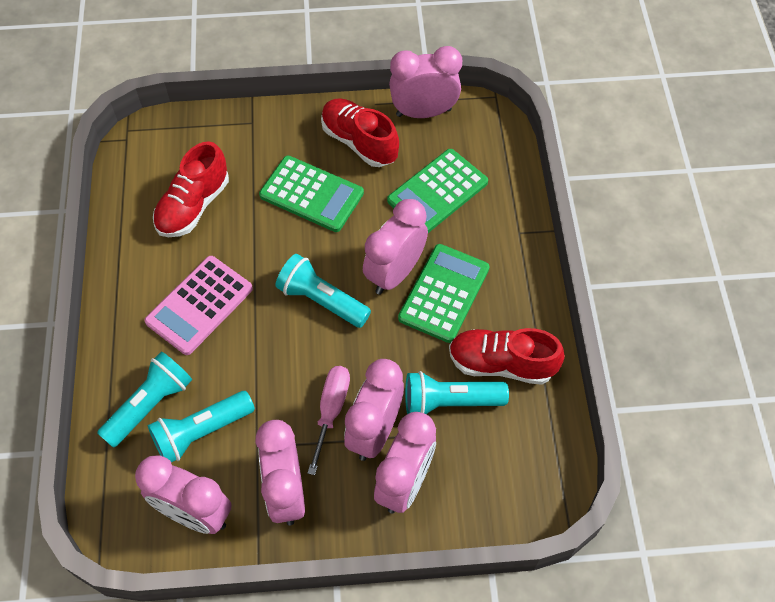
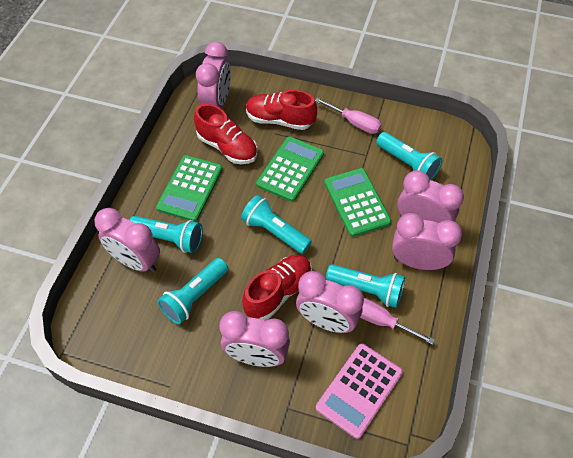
pink screwdriver: 1 -> 2
turquoise flashlight: 4 -> 5

